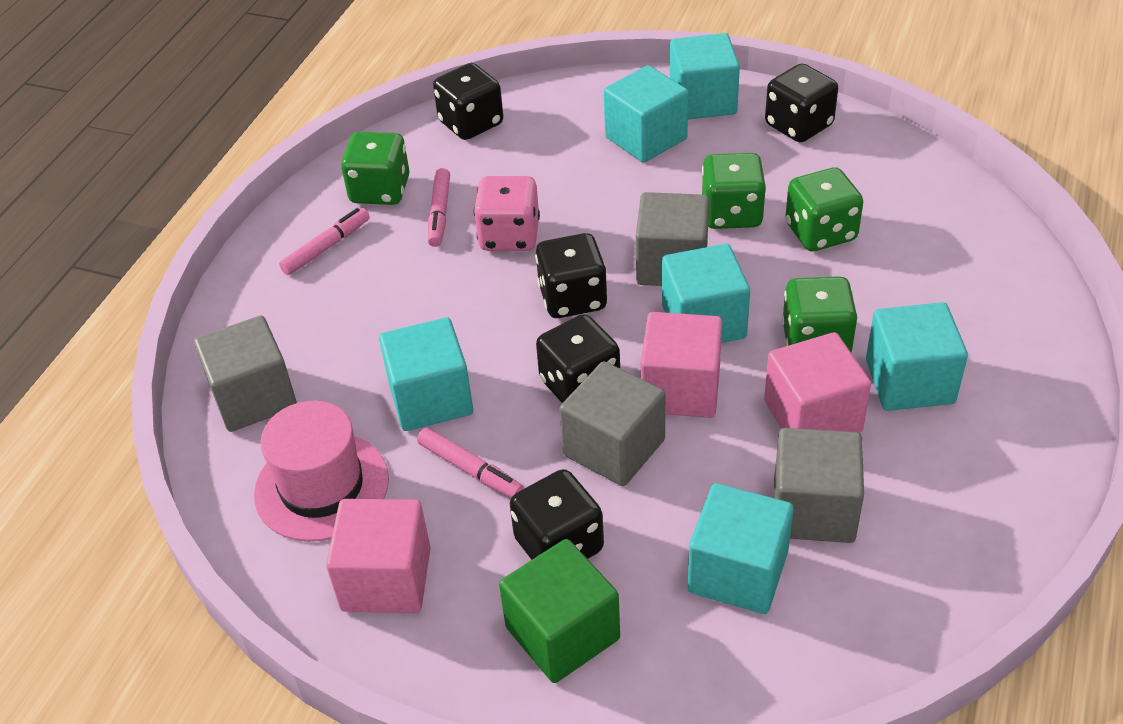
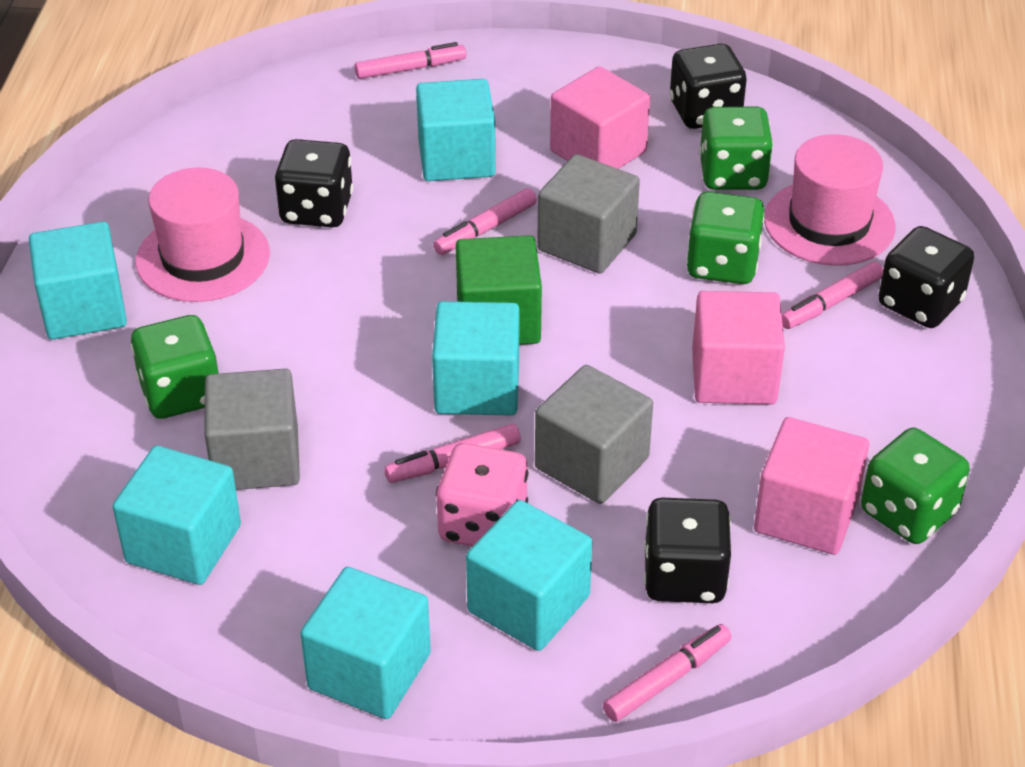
black dice: 5 -> 4
grey cube: 4 -> 3
pink hat: 1 -> 2
pink marker: 3 -> 5

